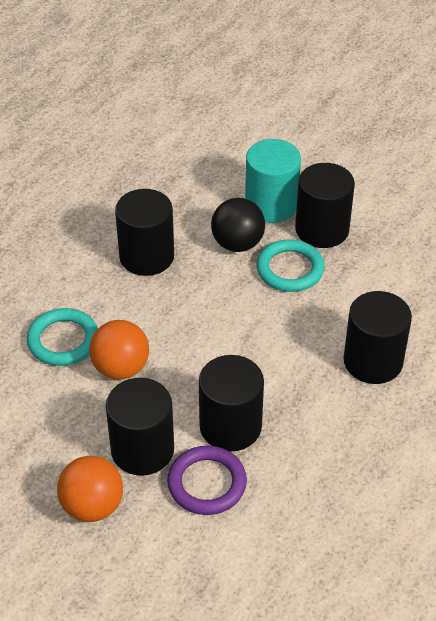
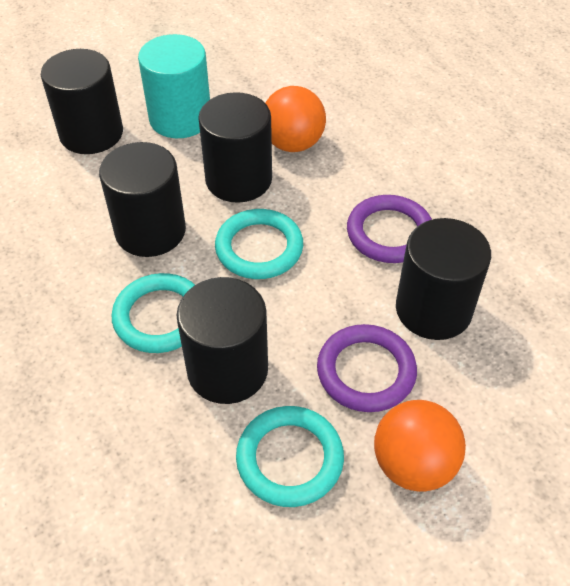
black ball: 1 -> 0
purple ring: 1 -> 2
turquoise ring: 2 -> 3

